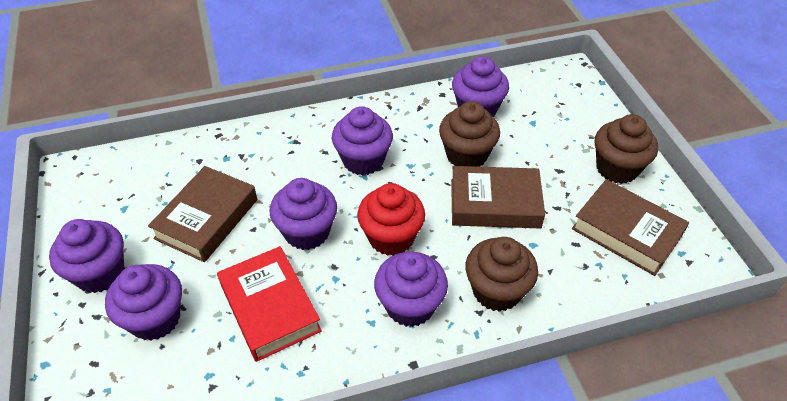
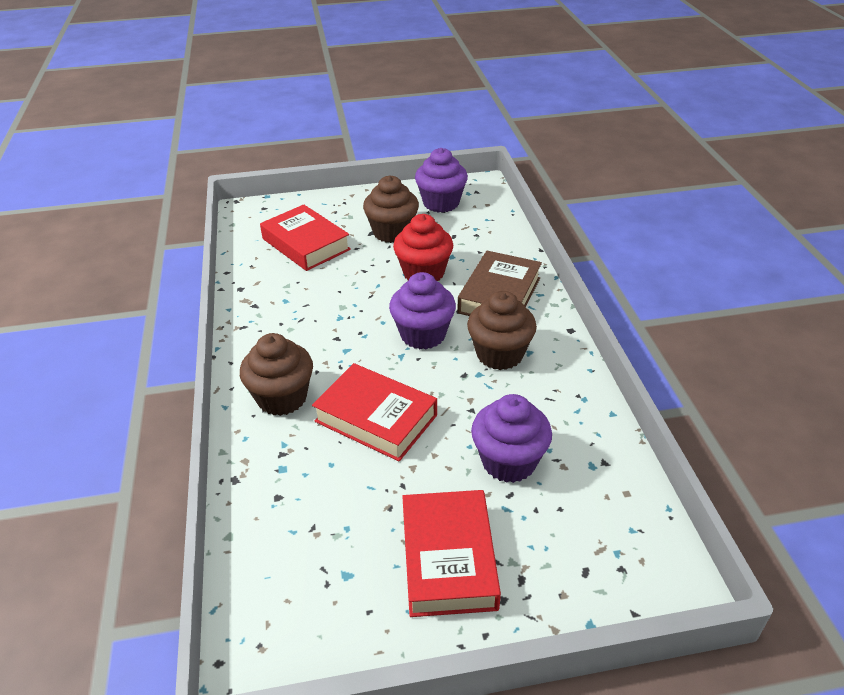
brown book: 3 -> 1
purple cupcake: 6 -> 3
red book: 1 -> 3

